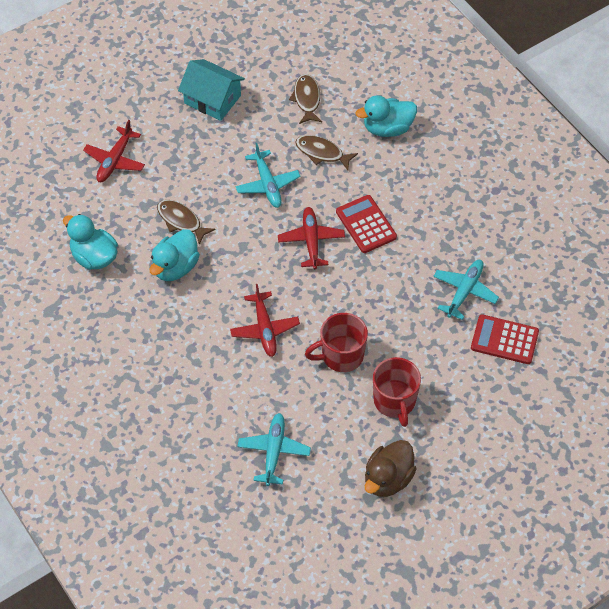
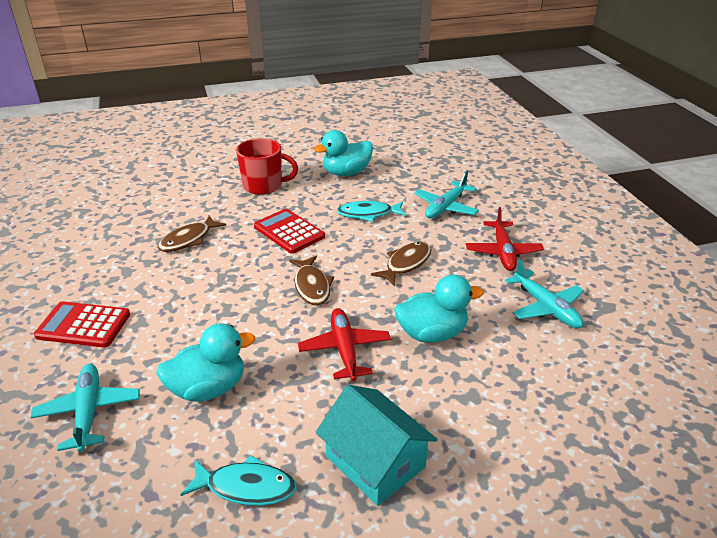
brown duck: 1 -> 0
red mug: 2 -> 1
red plane: 3 -> 2
turquoise fish: 0 -> 2

